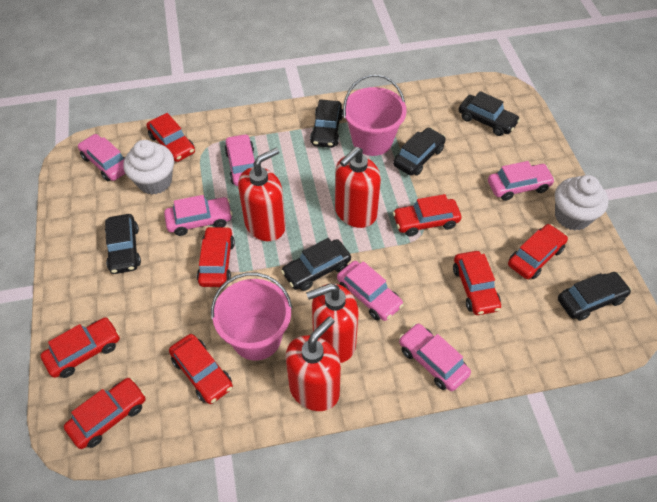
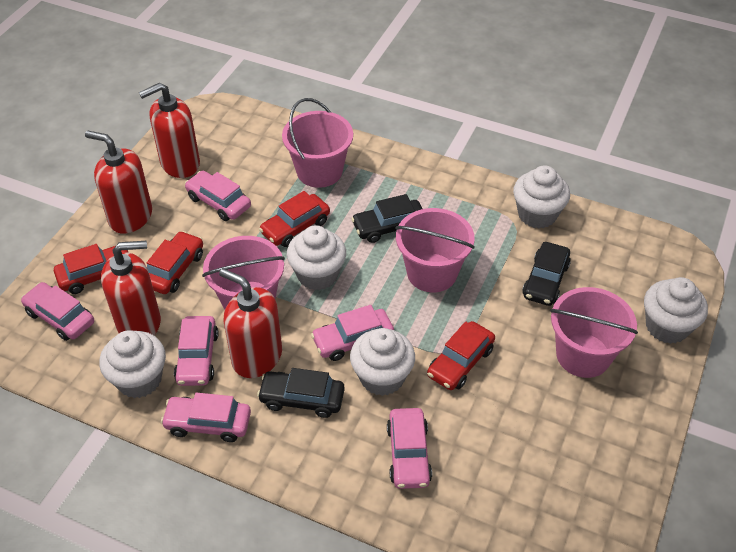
black car: 6 -> 3
pink bucket: 2 -> 4
red car: 8 -> 4
white cupcake: 2 -> 5

